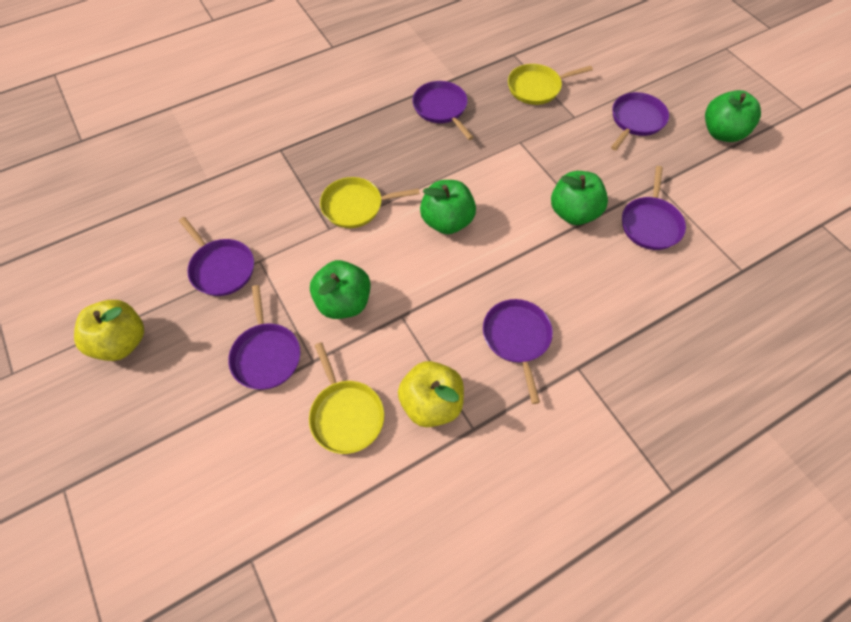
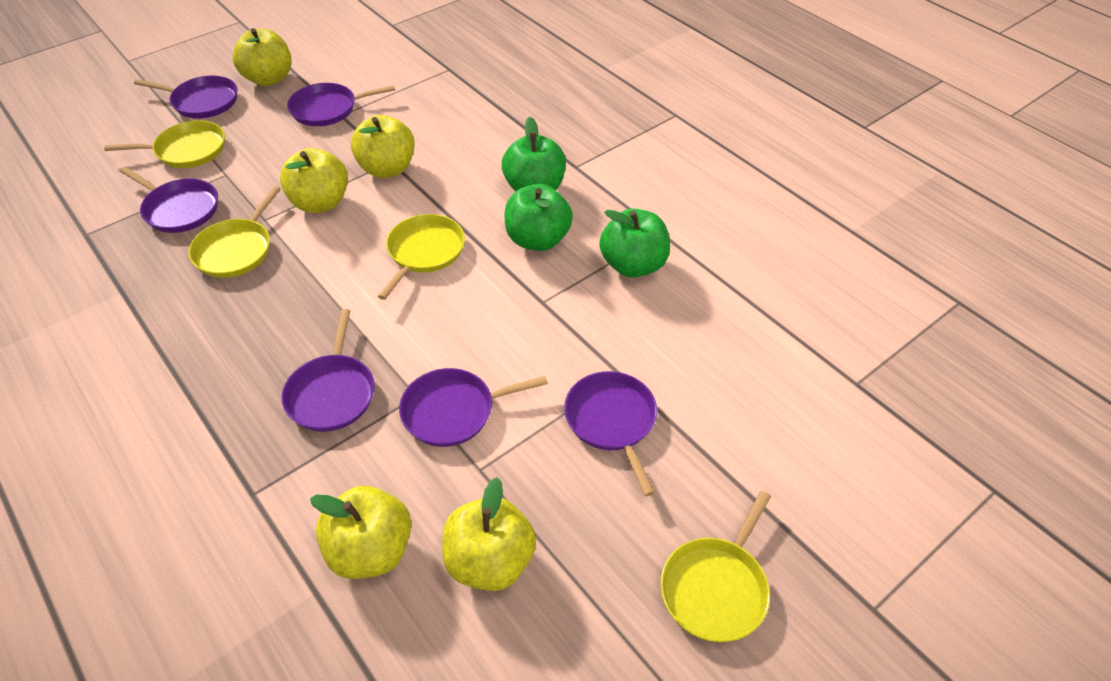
green apple: 4 -> 3
yellow apple: 2 -> 5
yellow pan: 3 -> 4

